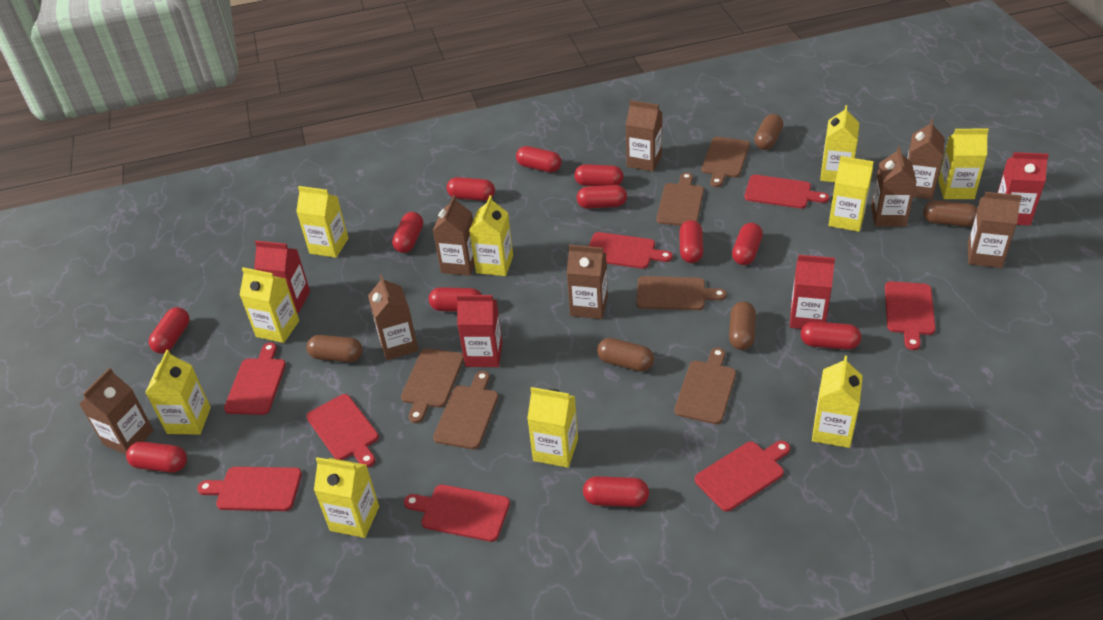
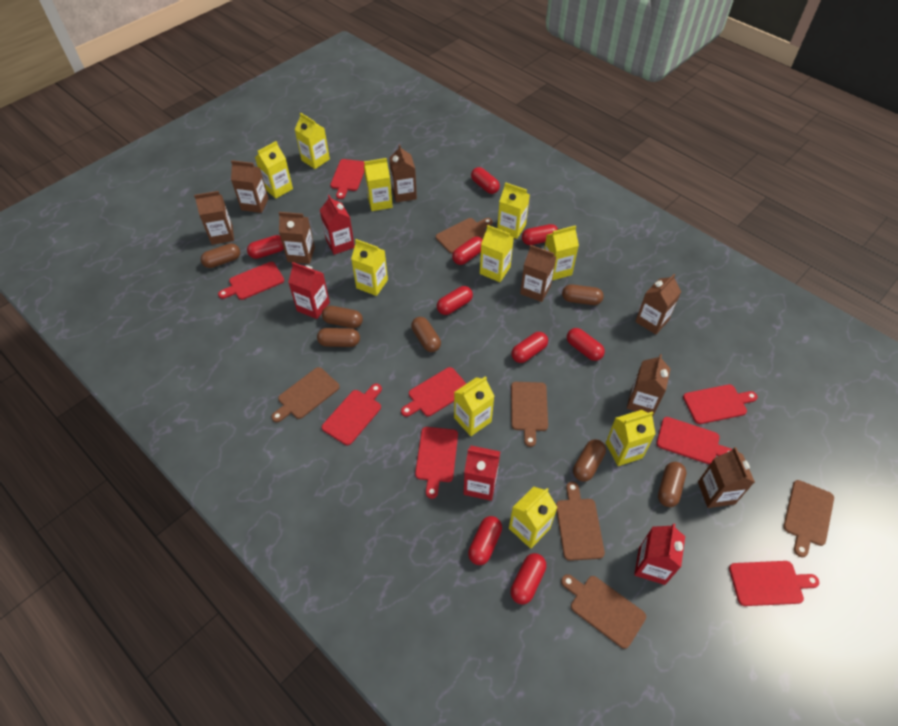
brown capsule: 5 -> 7
red capsule: 12 -> 9

